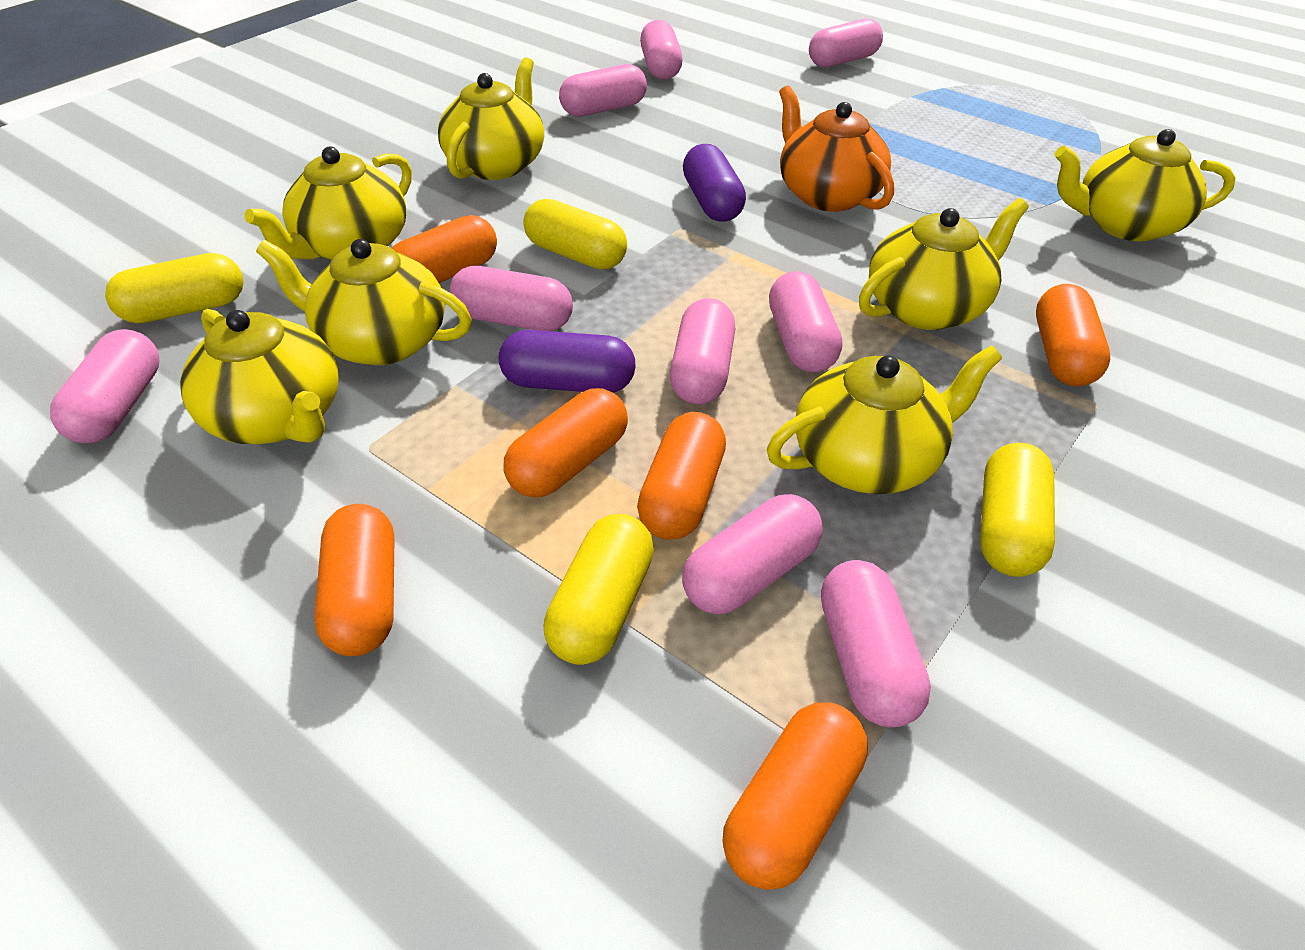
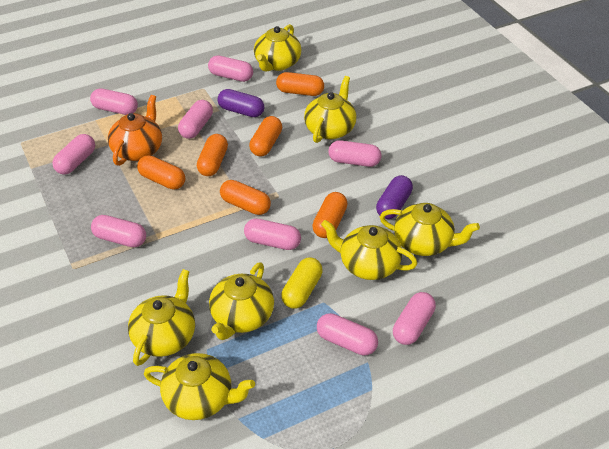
yellow capsule: 4 -> 1

